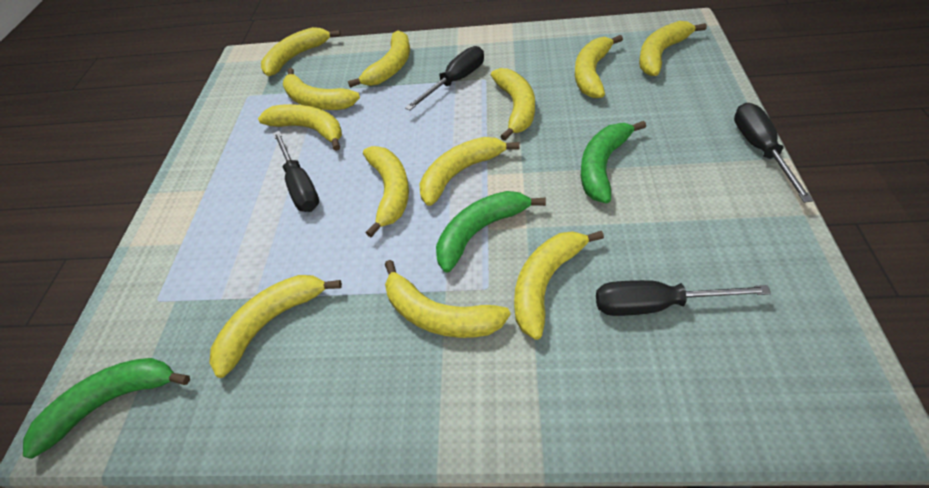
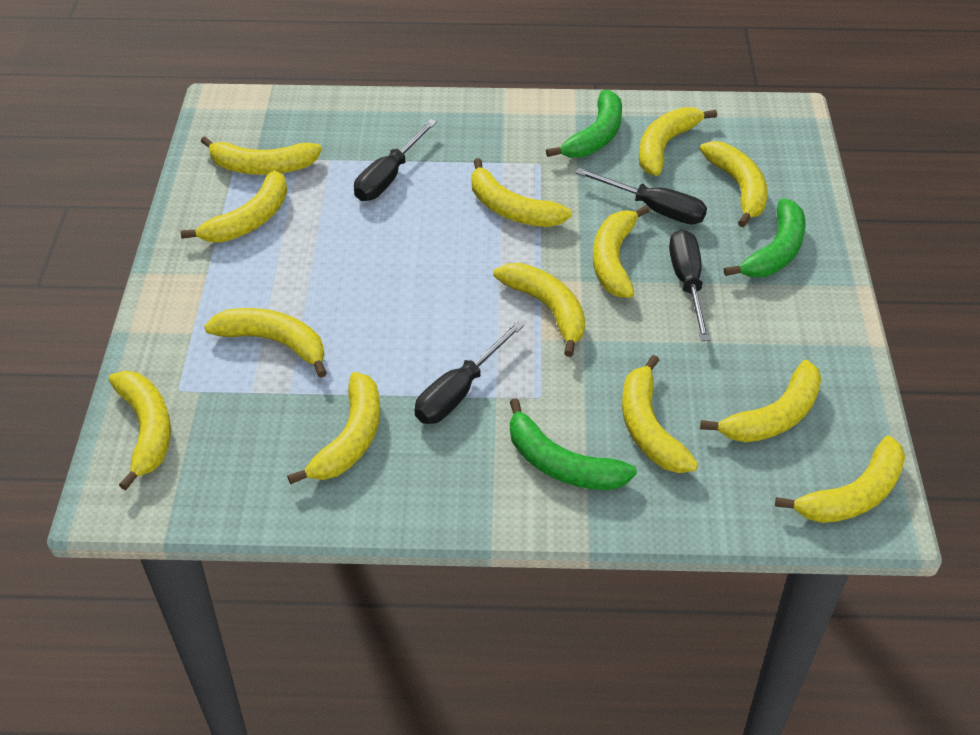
yellow banana: 12 -> 13

